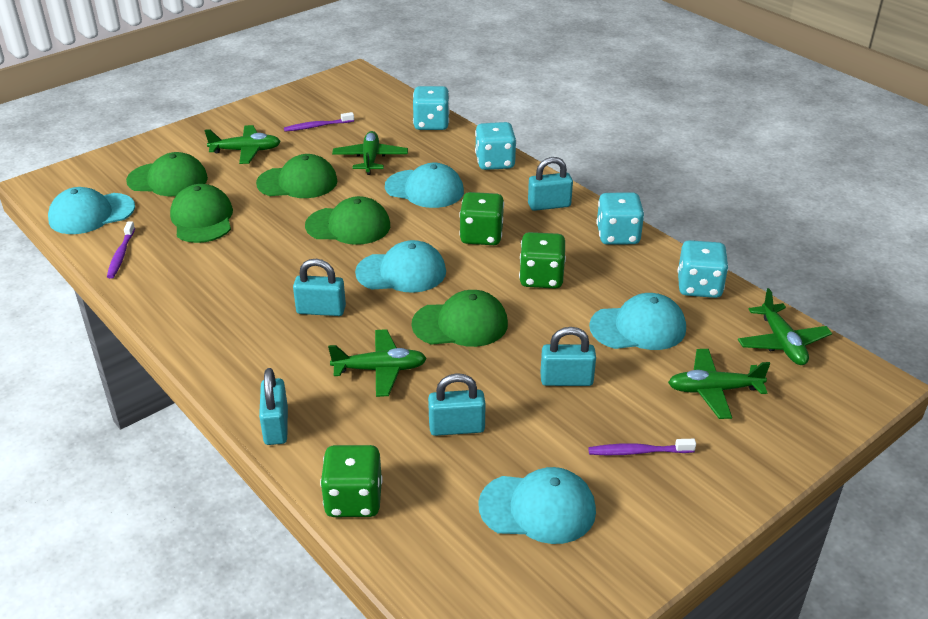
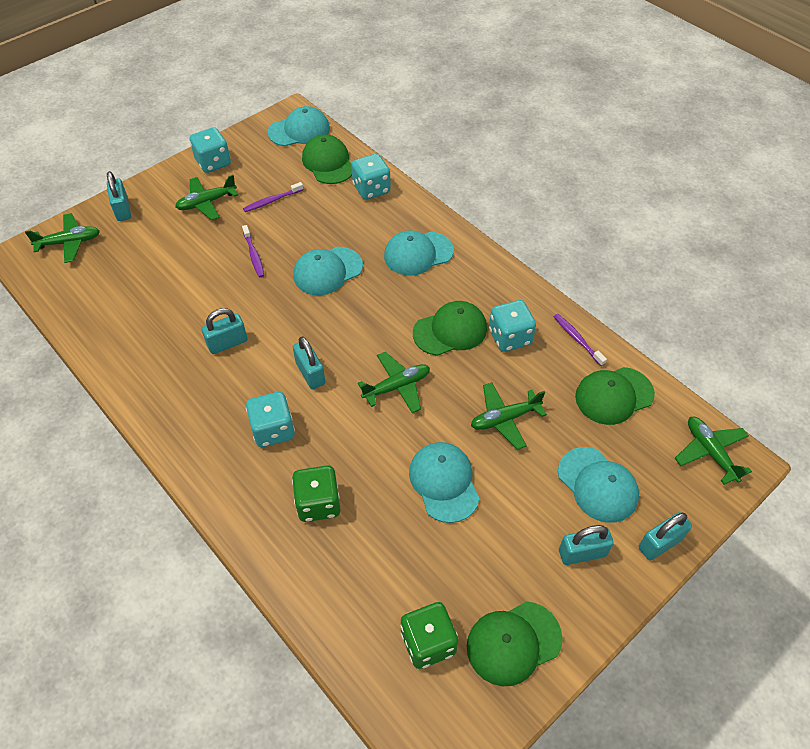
green cap: 5 -> 4
green dice: 3 -> 2

